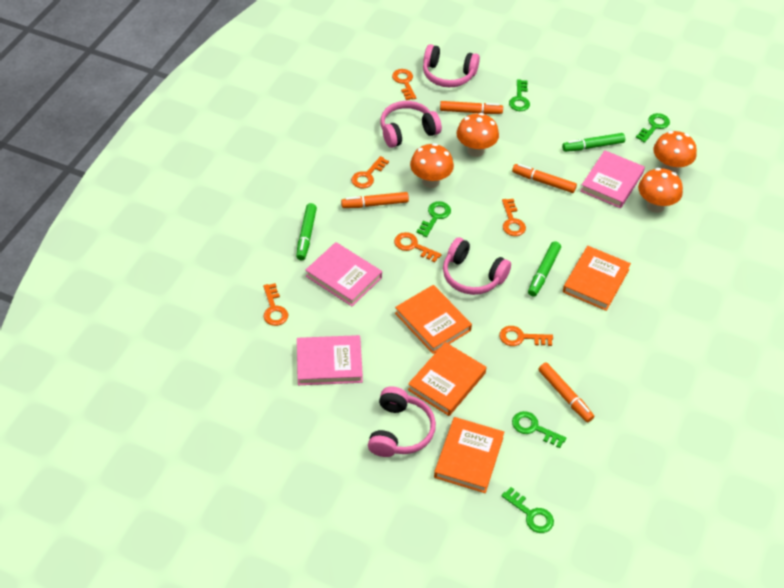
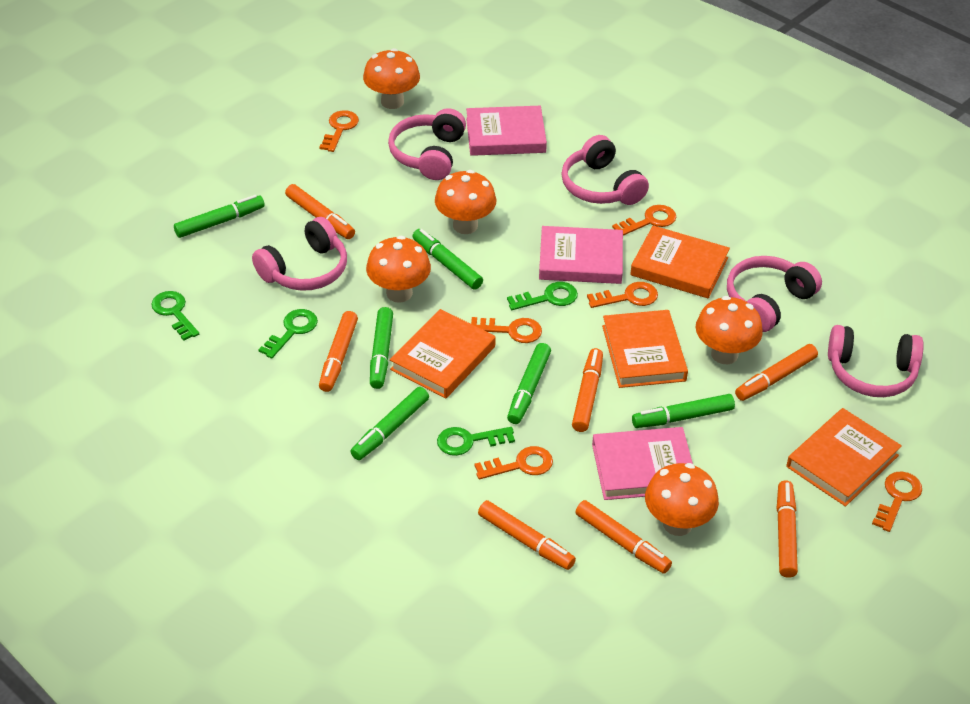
green key: 5 -> 4
green marker: 3 -> 6
orange marker: 4 -> 7
orange mushroom: 4 -> 5
pink headphones: 4 -> 5

